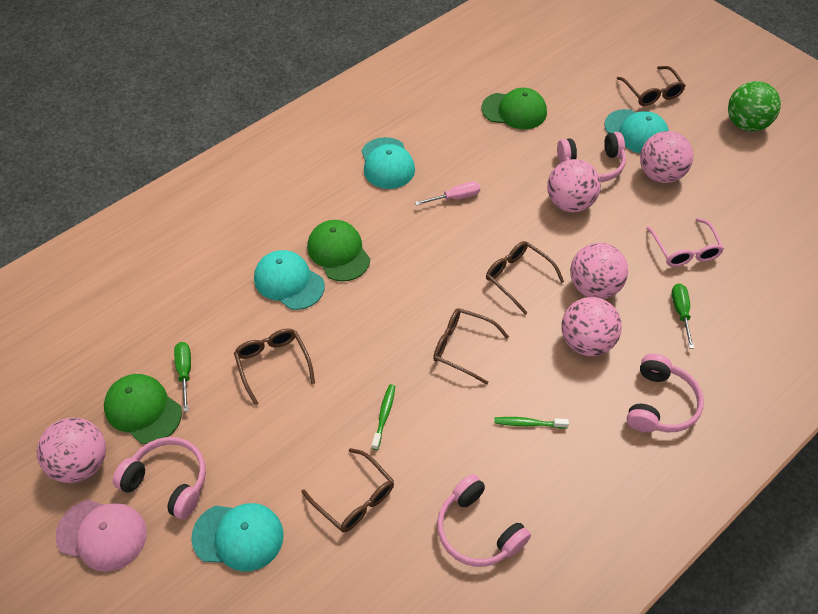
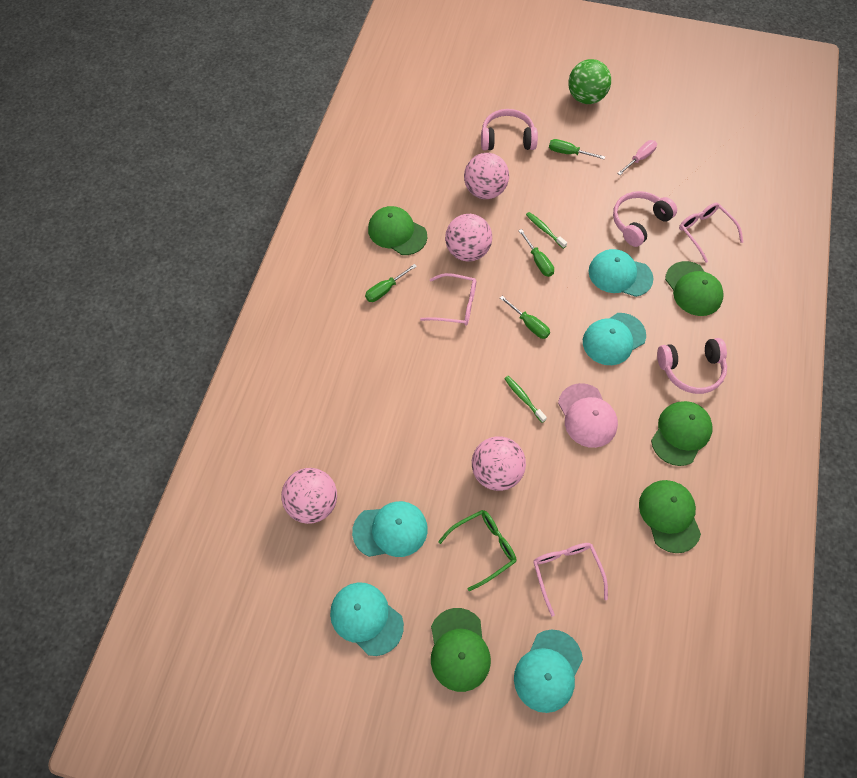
brown glasses: 5 -> 0
green cap: 3 -> 5
green glasses: 0 -> 1
green screwdriver: 2 -> 4
pink ball: 5 -> 4
pink glasses: 1 -> 3
pink headphones: 4 -> 3
turquoise cap: 4 -> 5

